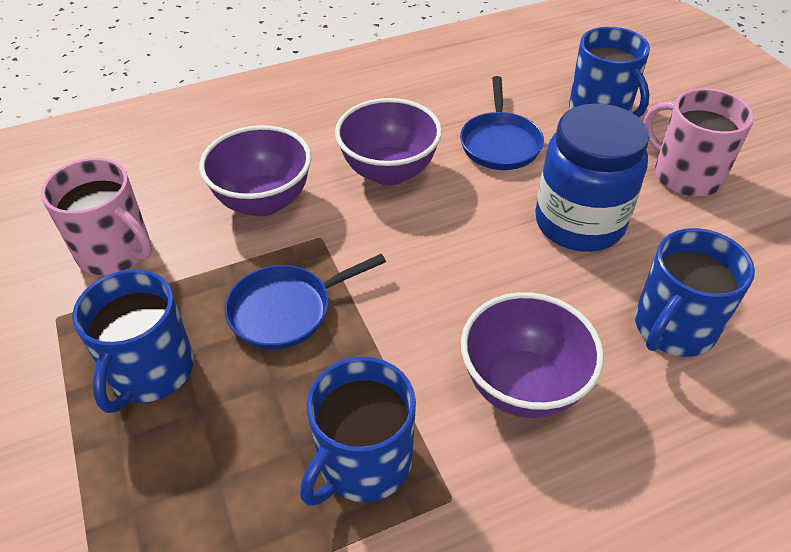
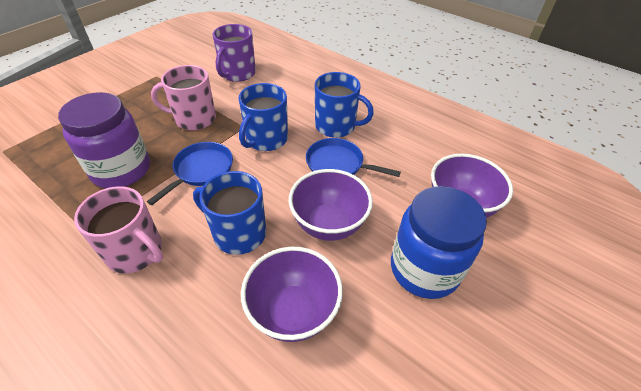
blue mug: 4 -> 3
purple jar: 0 -> 1
purple mug: 0 -> 1

